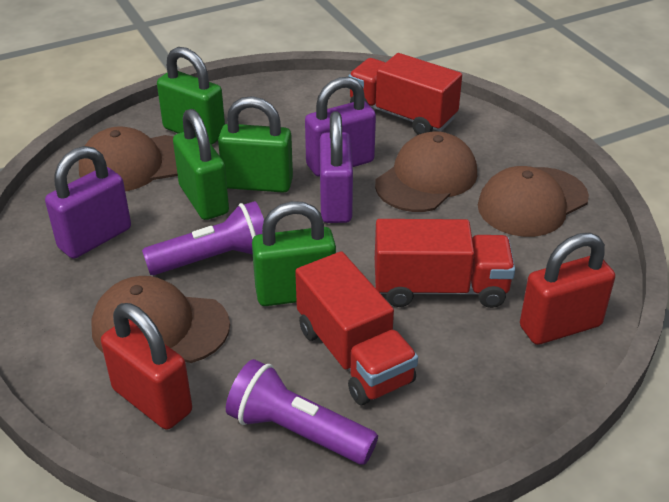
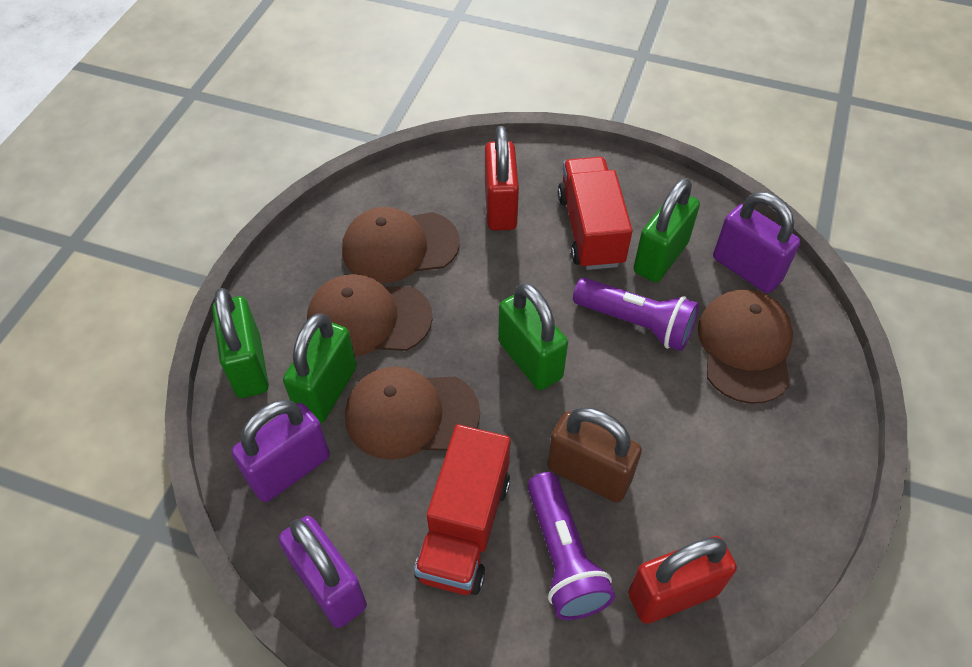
brown padlock: 0 -> 1
red truck: 3 -> 2

